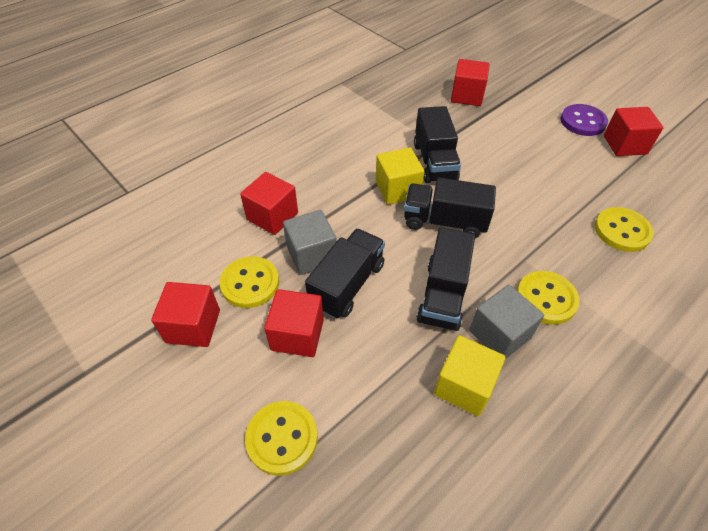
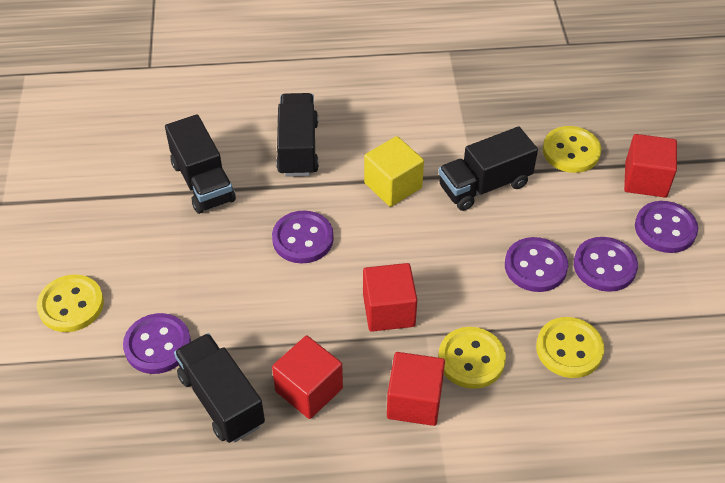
grey cube: 2 -> 0
purple button: 1 -> 5
red cube: 5 -> 4
yellow cube: 2 -> 1

